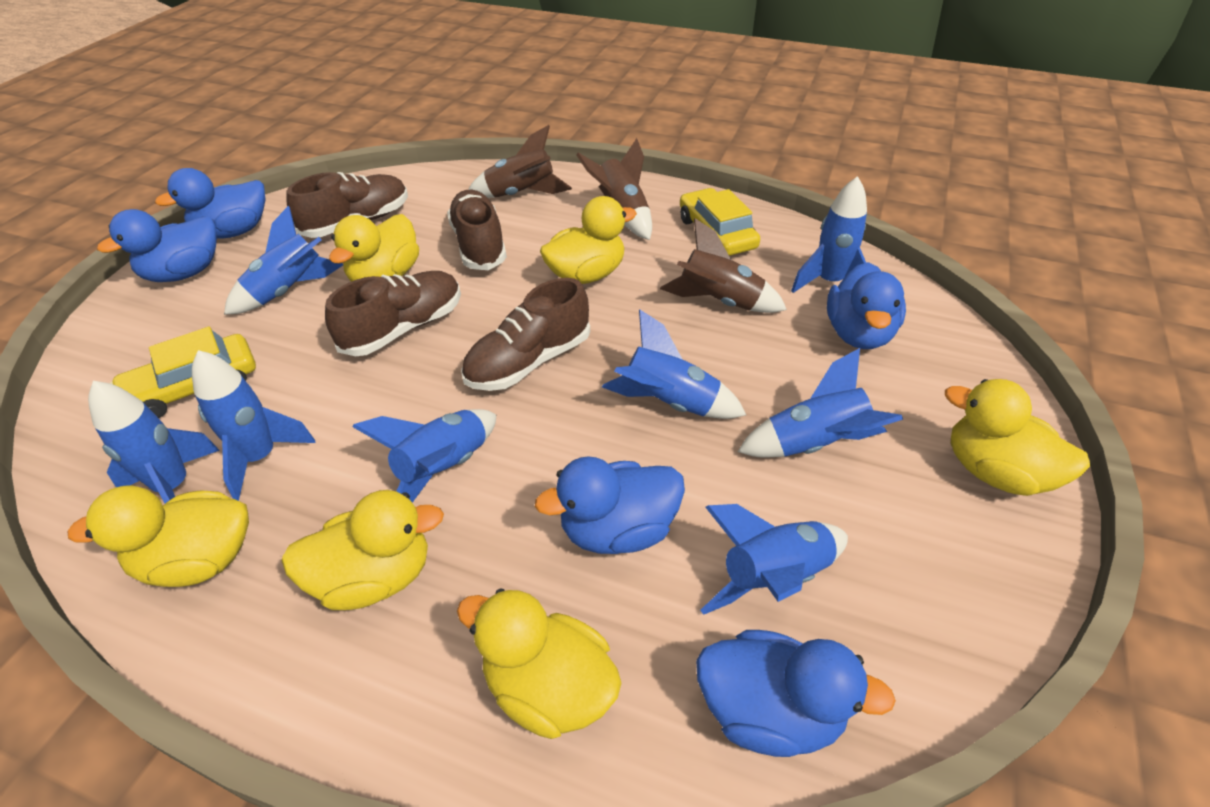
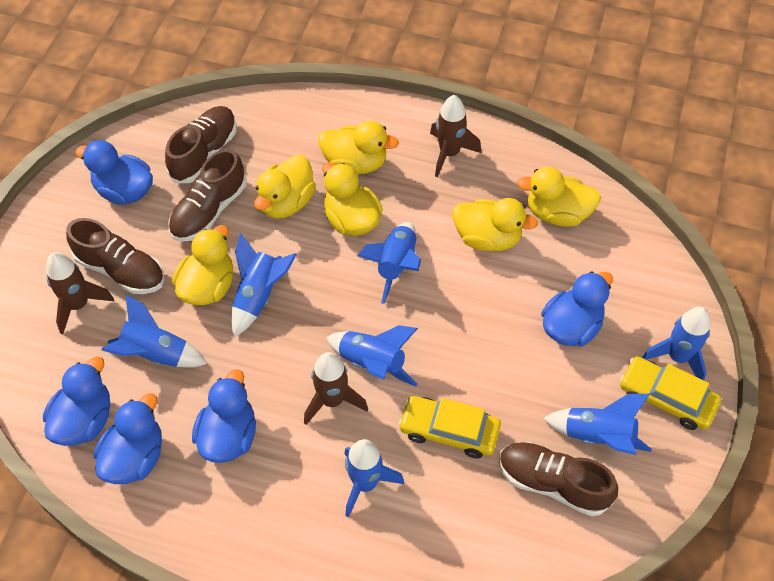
blue rocket: 8 -> 7

